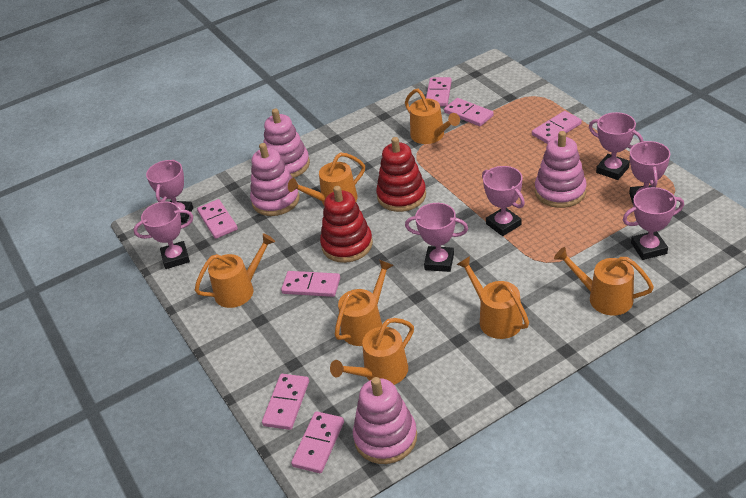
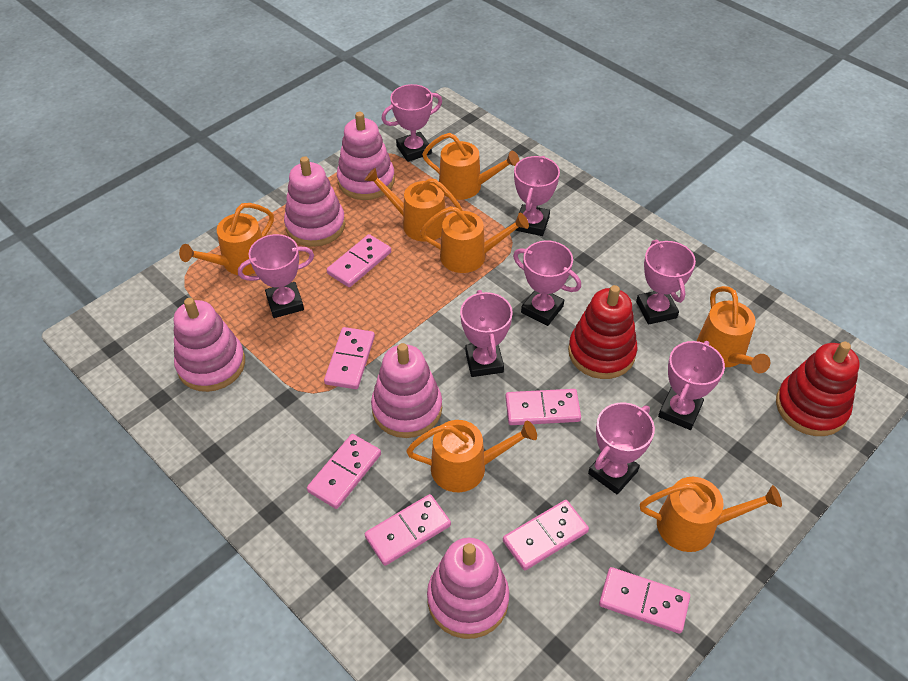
pink stacking toy: 4 -> 5
pink trophy: 7 -> 8

